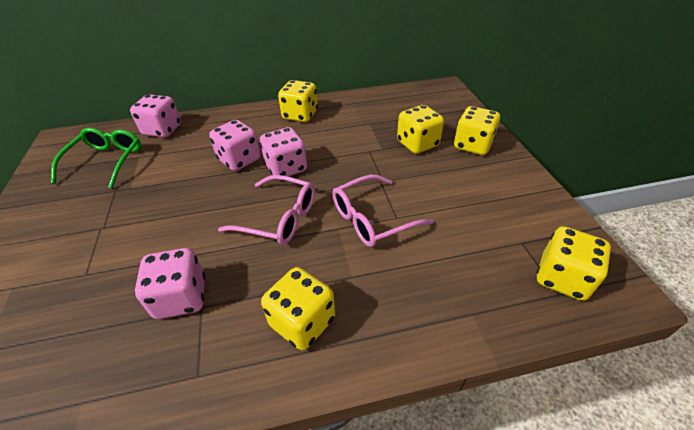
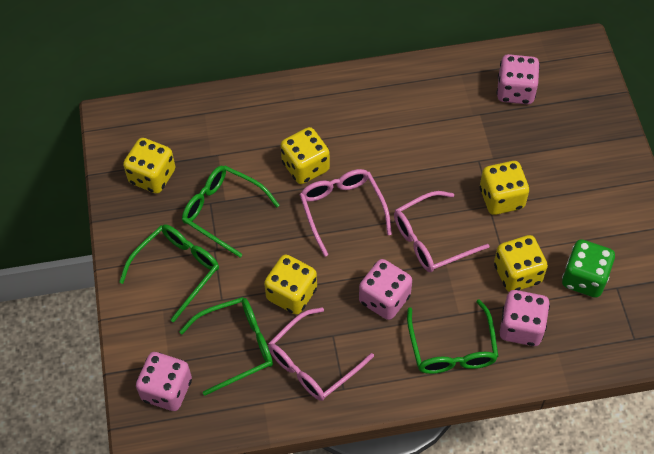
green dice: 0 -> 1
green glasses: 1 -> 4
pink glasses: 2 -> 3

